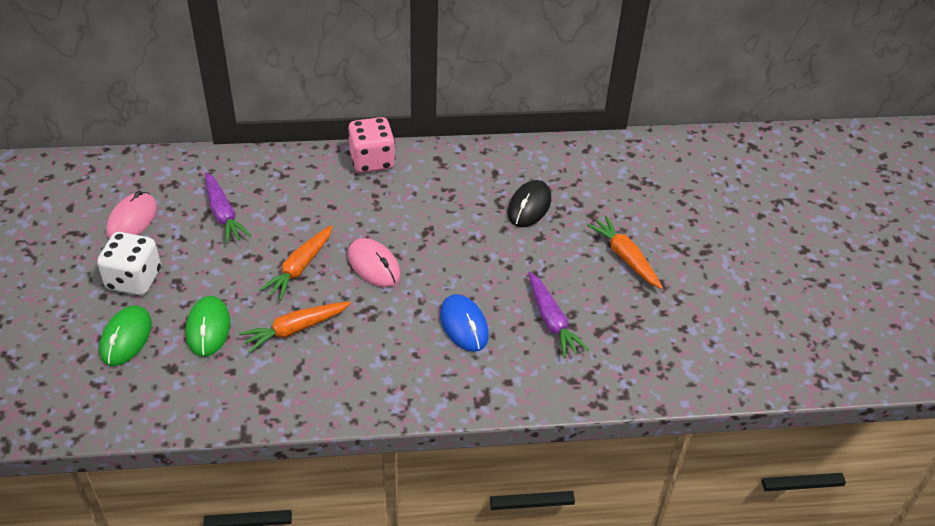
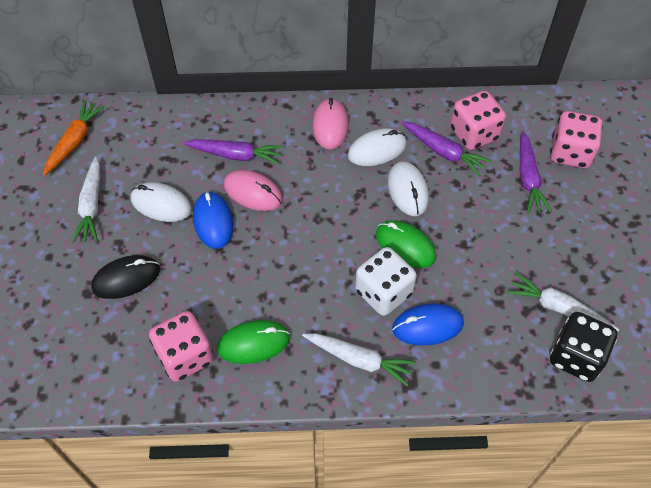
black dice: 0 -> 1
blue mouse: 1 -> 2
orange carrot: 3 -> 1
pink dice: 1 -> 3
purple carrot: 2 -> 3
white carrot: 0 -> 3
white mouse: 0 -> 3

